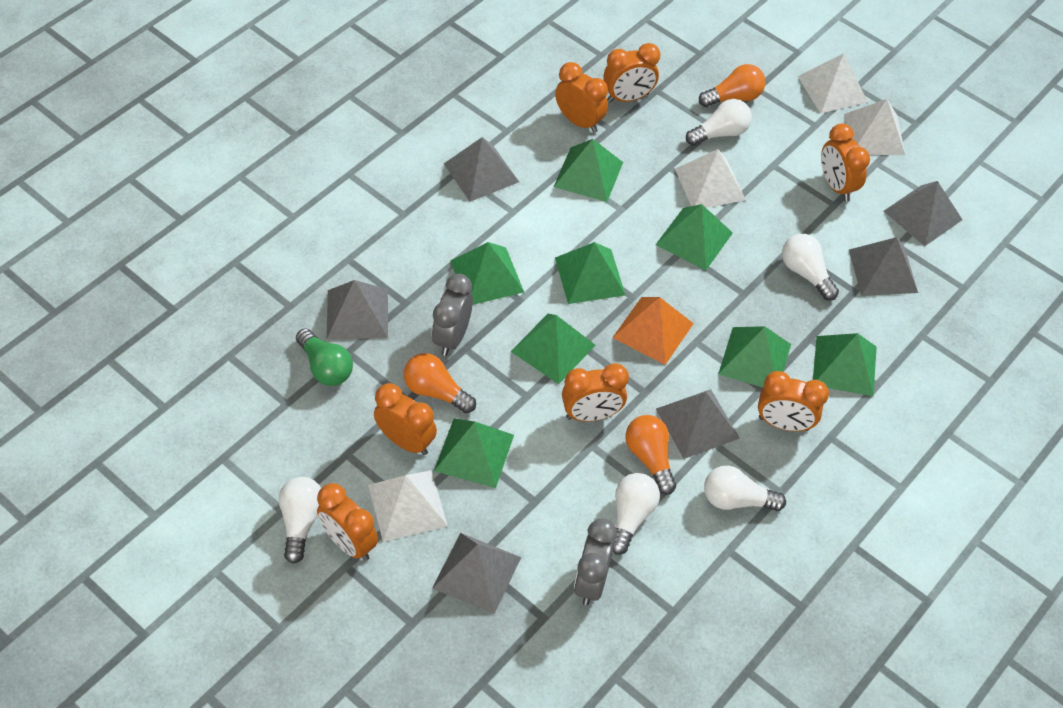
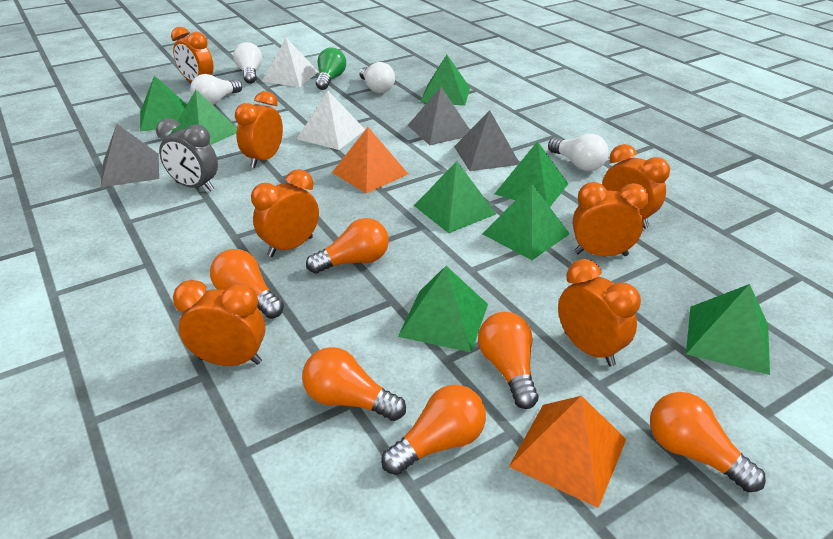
grey clock: 2 -> 1
grey pyramid: 6 -> 3
orange light bulb: 3 -> 6
orange pyramid: 1 -> 2
white light bulb: 5 -> 4
white pyramid: 4 -> 2

